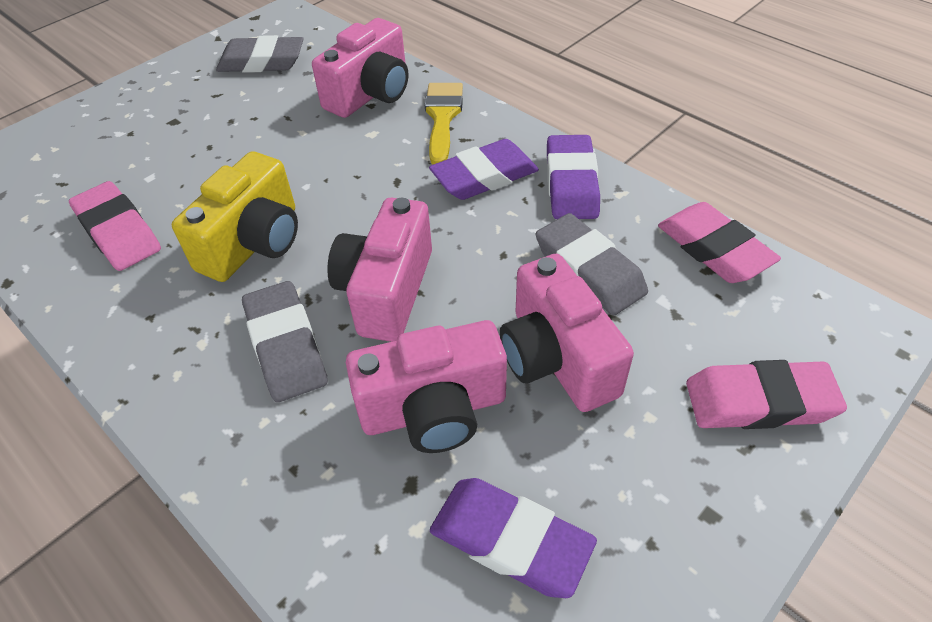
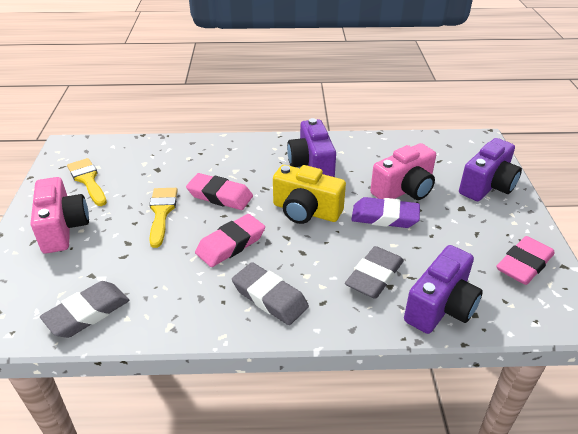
pink camera: 4 -> 2
purple camera: 0 -> 3
purple eraser: 3 -> 1
yellow brush: 1 -> 2

